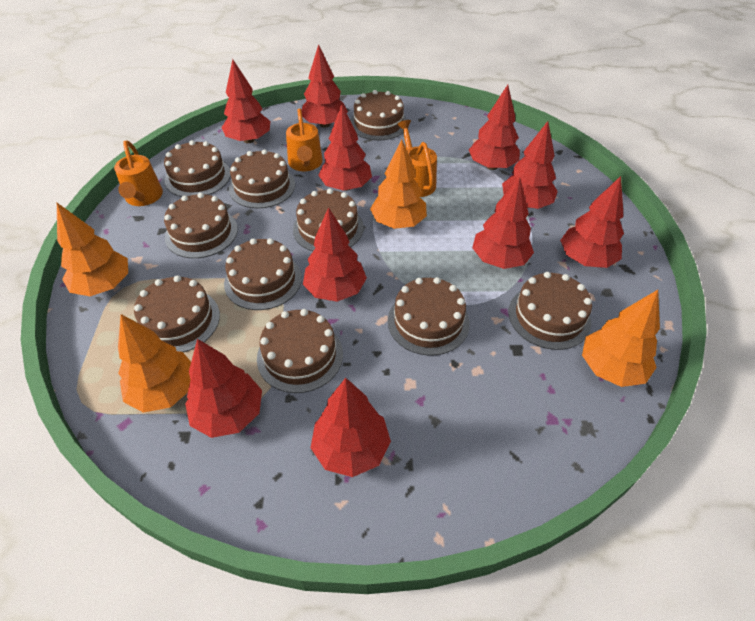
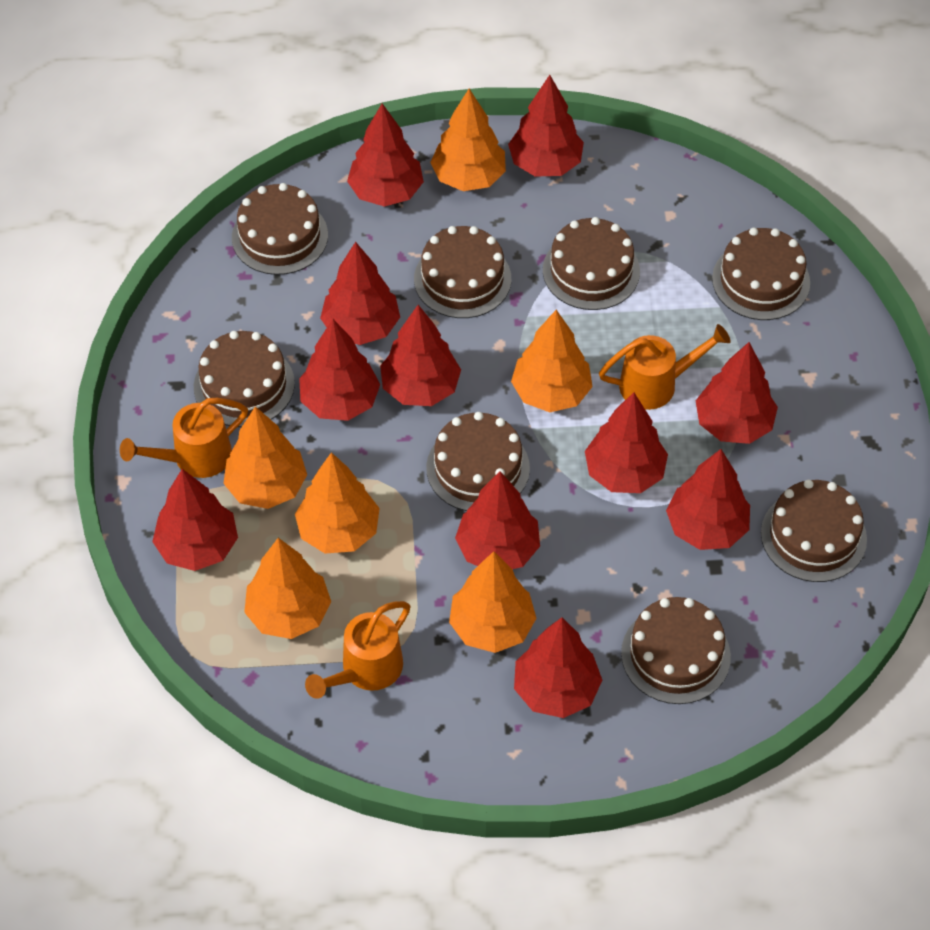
brown cake: 10 -> 8
orange tree: 4 -> 6
red tree: 10 -> 11

